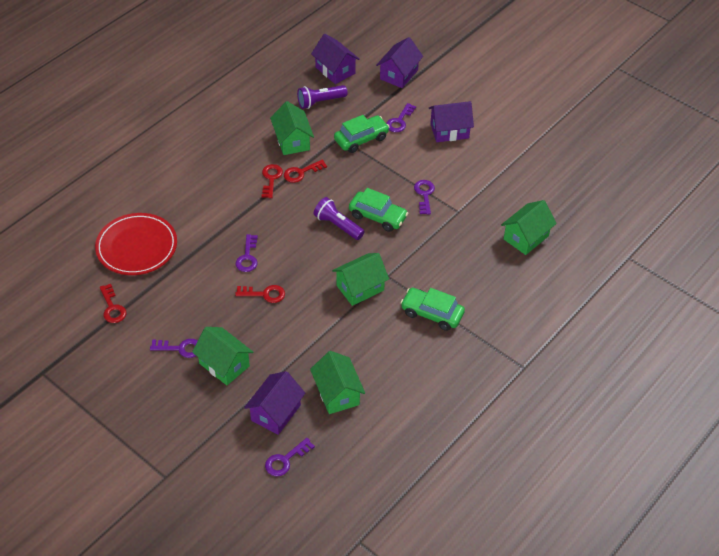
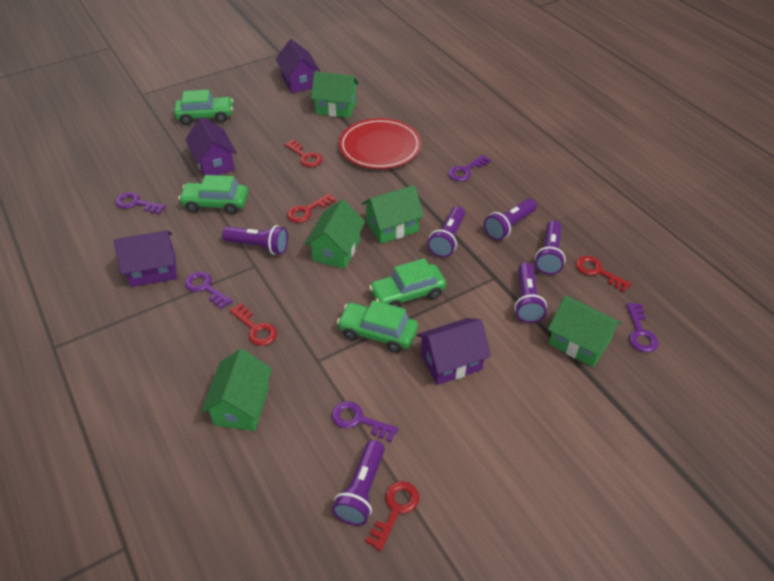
green car: 3 -> 4
purple flashlight: 2 -> 6
red key: 4 -> 5

